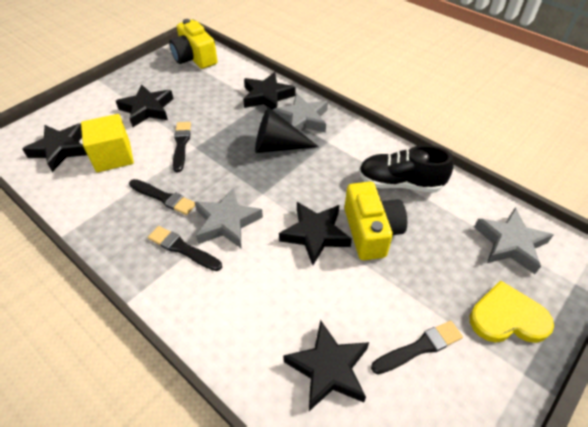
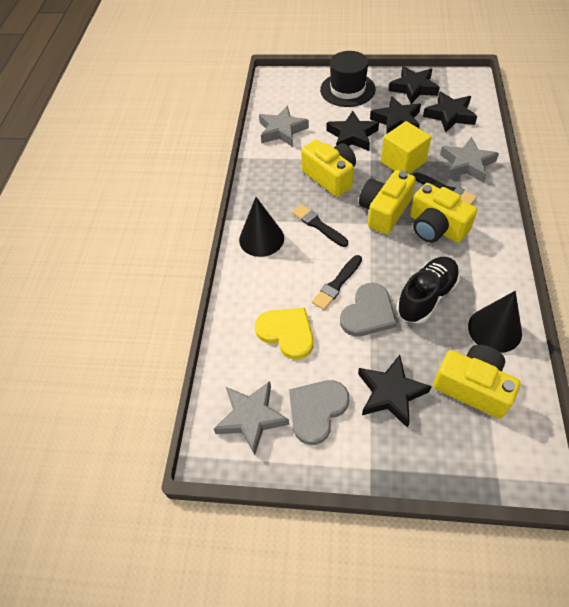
black brush: 4 -> 3
black cone: 1 -> 2
black hat: 0 -> 1
grey heart: 0 -> 2
yellow camera: 2 -> 4

